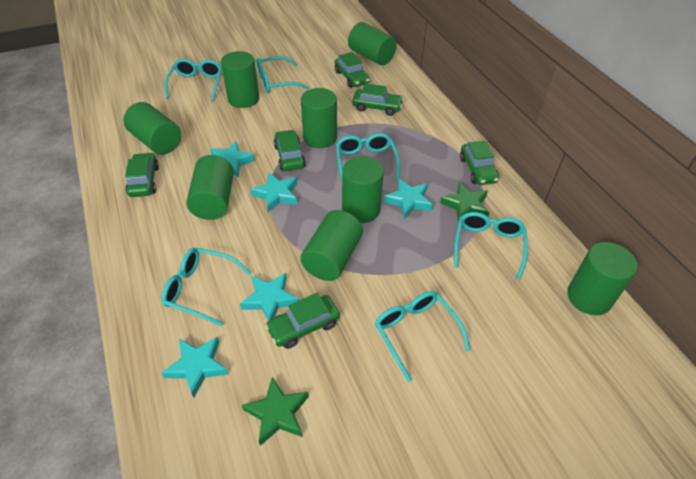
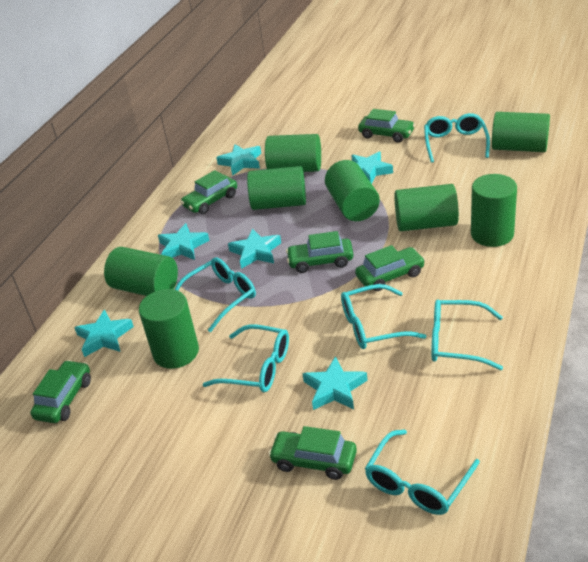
green star: 2 -> 0
turquoise star: 5 -> 6

